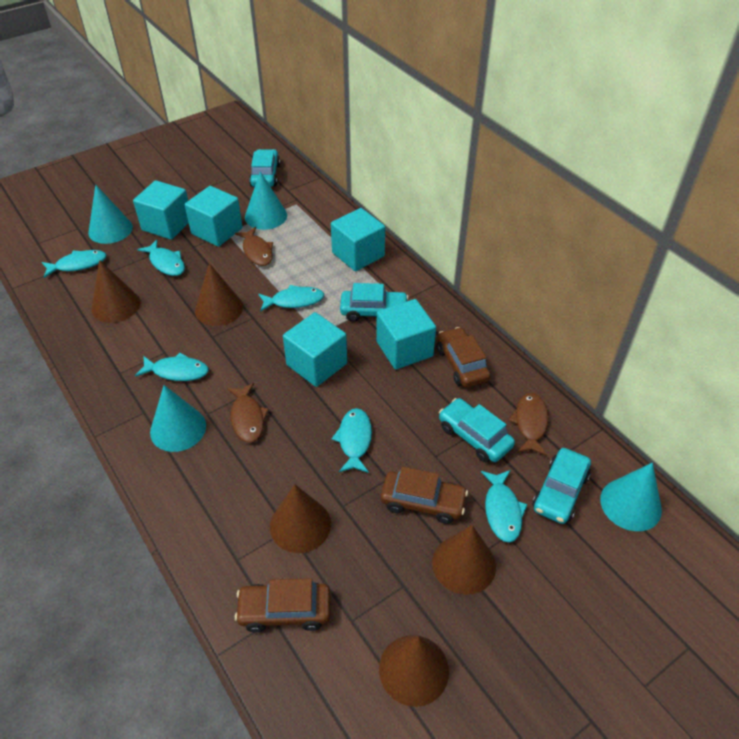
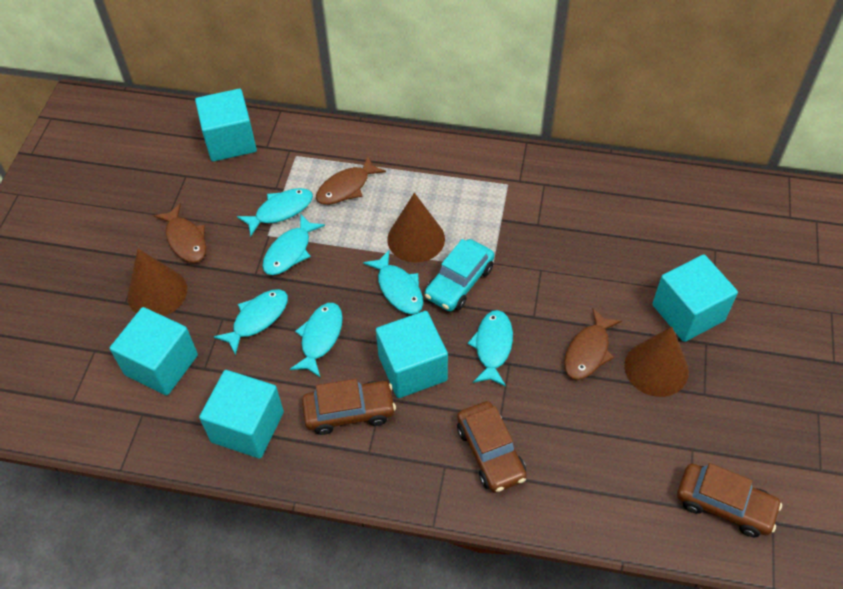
brown cone: 5 -> 3
turquoise car: 4 -> 1
turquoise cone: 4 -> 0

